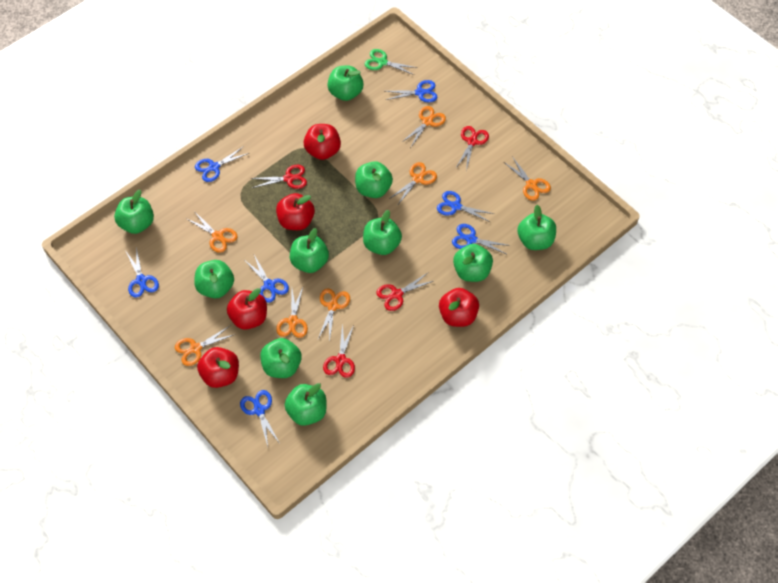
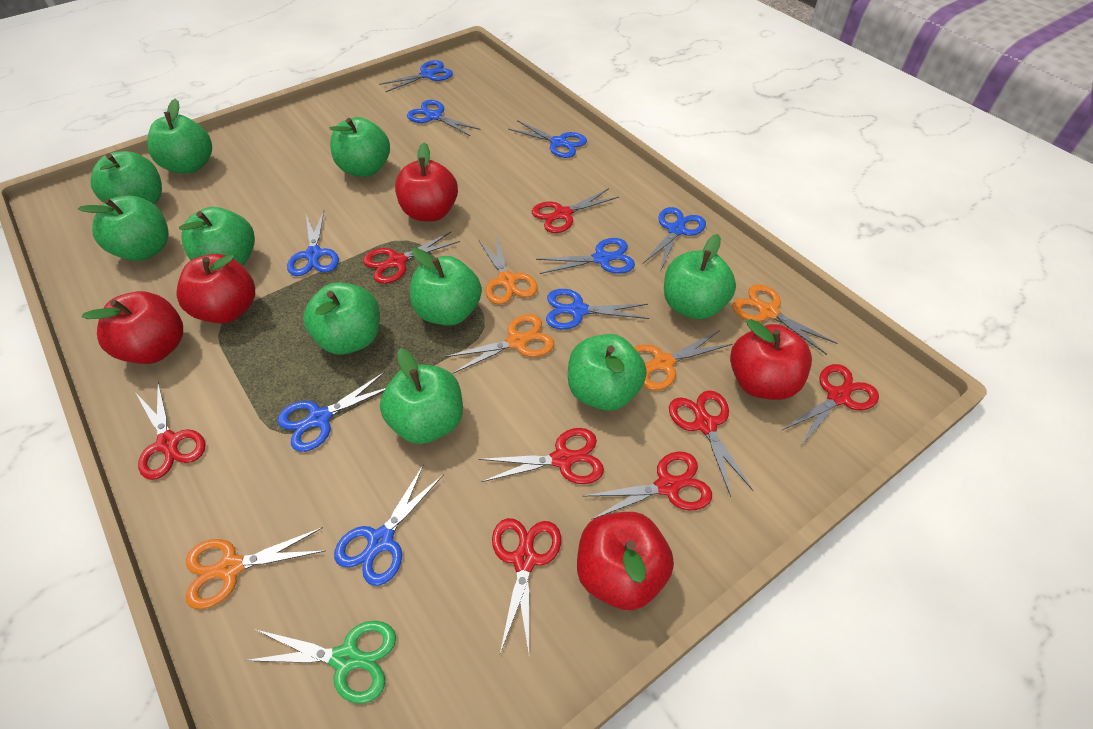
blue scissors: 7 -> 9
orange scissors: 7 -> 5
red scissors: 4 -> 8

